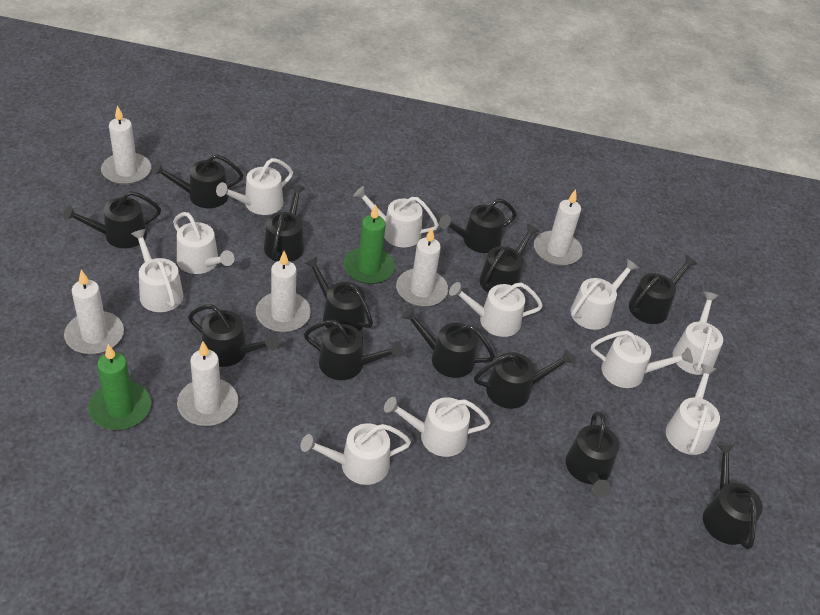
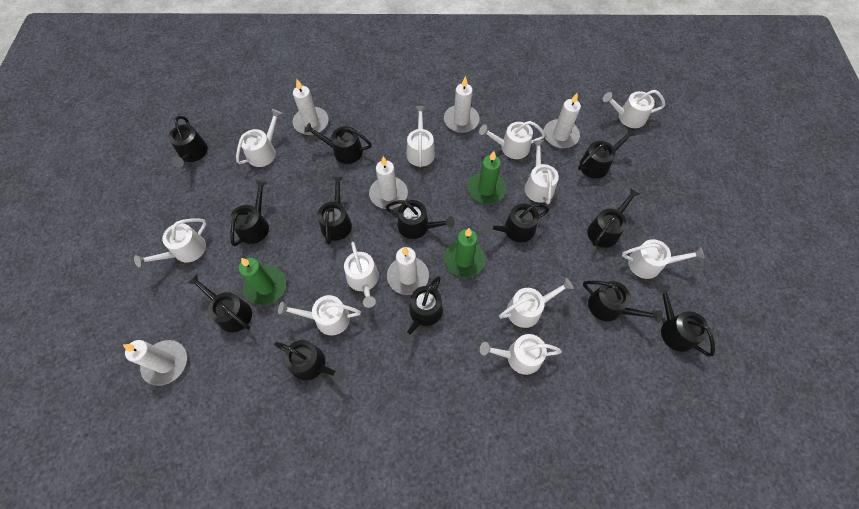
green candle: 2 -> 3

